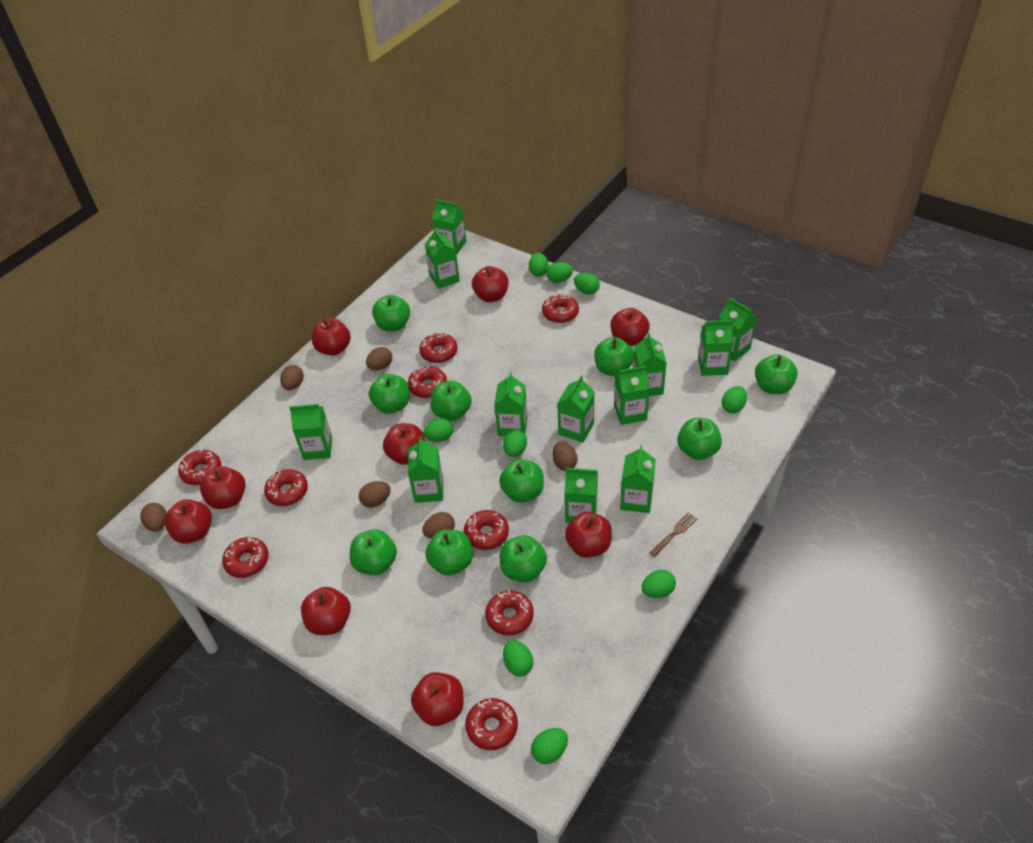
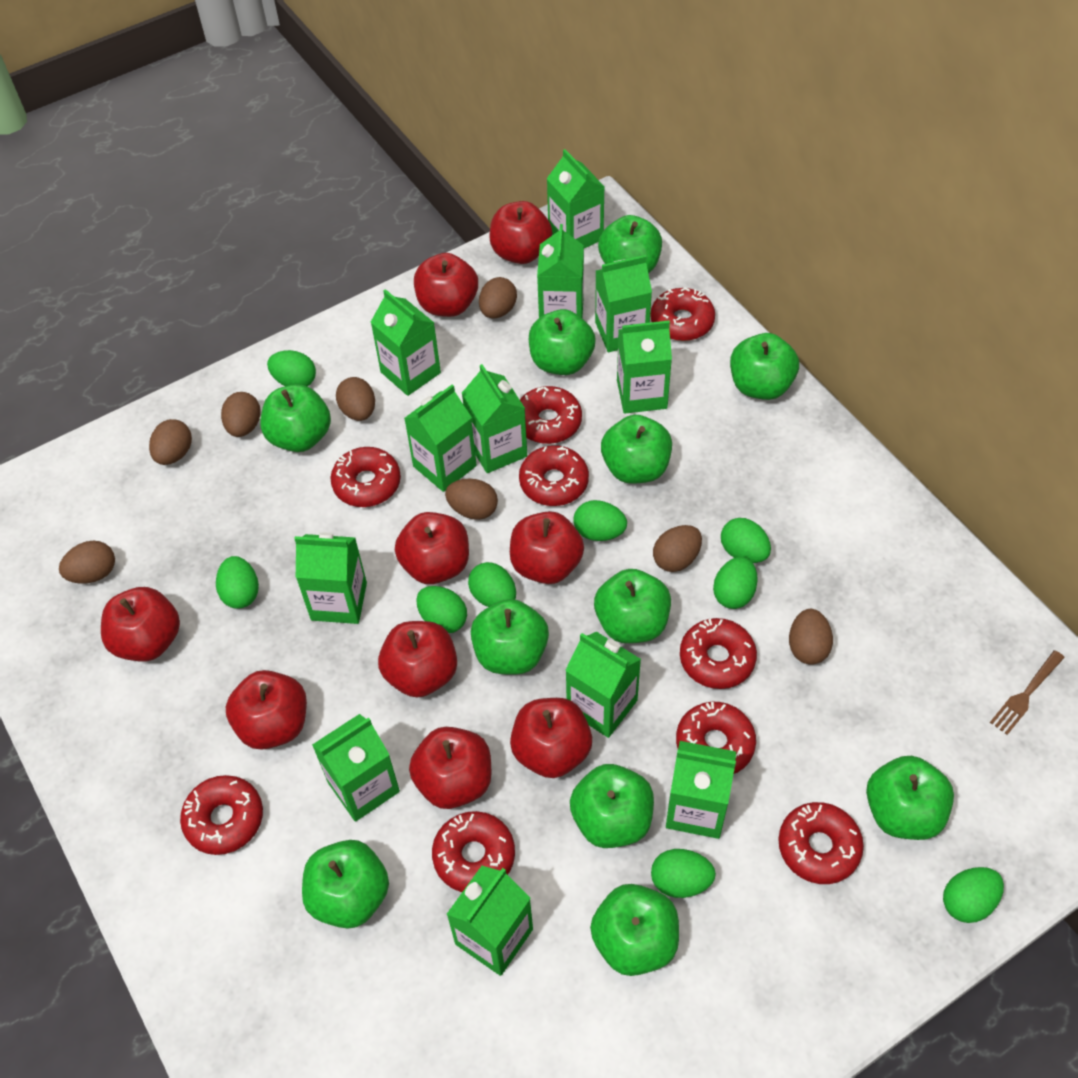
brown egg: 6 -> 8
green apple: 10 -> 11

